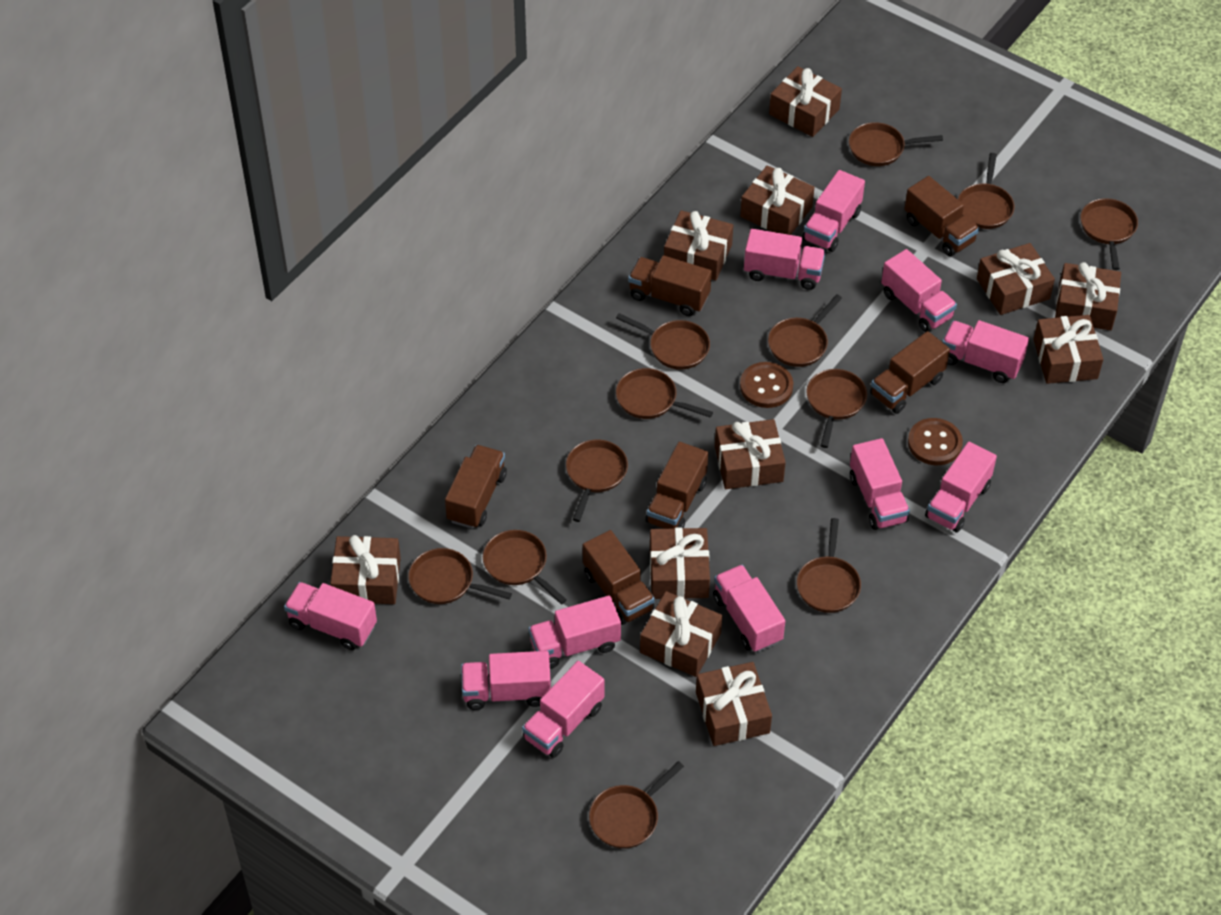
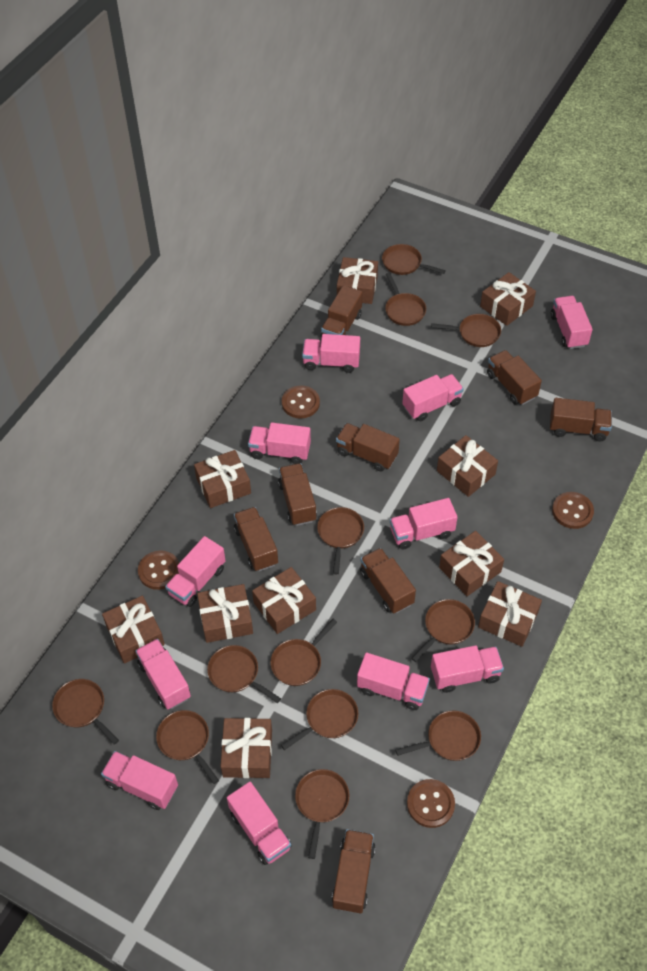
brown button: 2 -> 4
brown gift: 11 -> 10
brown truck: 6 -> 8

